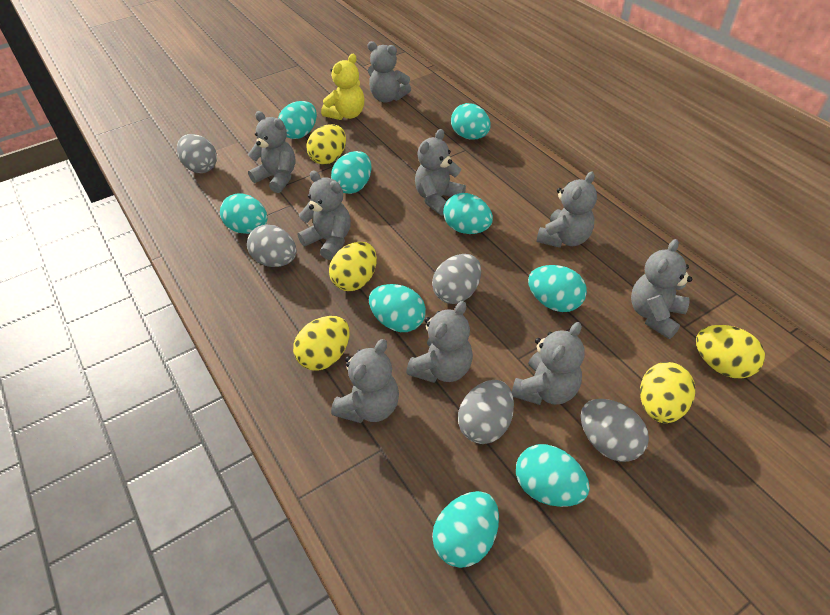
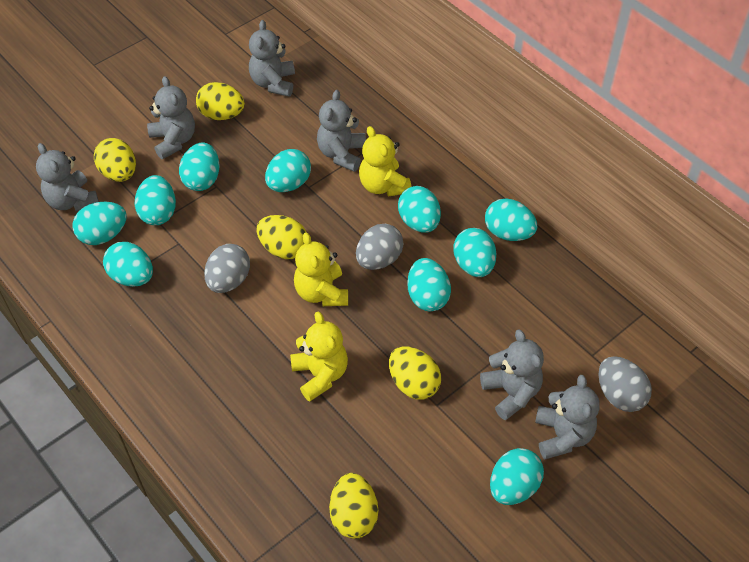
grey egg: 5 -> 3
grey teddy bear: 9 -> 6
turquoise egg: 9 -> 10
yellow teddy bear: 1 -> 3

